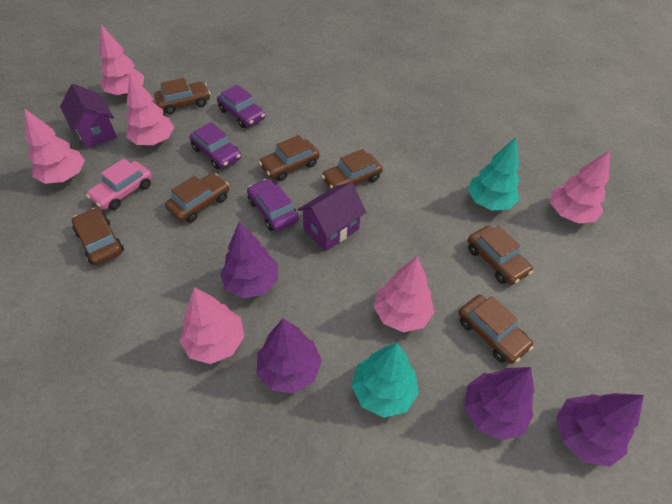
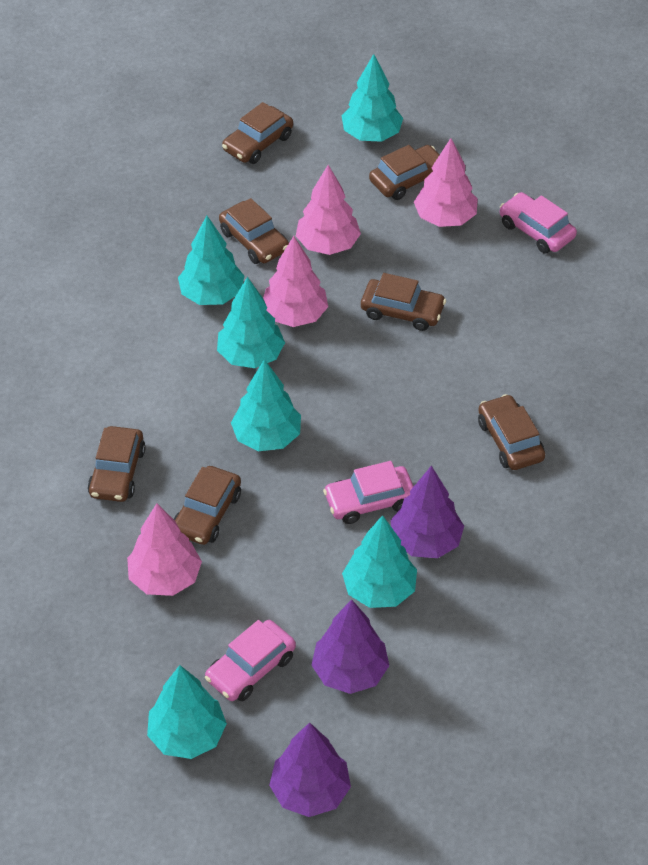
pink car: 1 -> 3
pink tree: 6 -> 4
purple car: 3 -> 0
purple house: 2 -> 0
purple tree: 4 -> 3
turquoise tree: 2 -> 6

